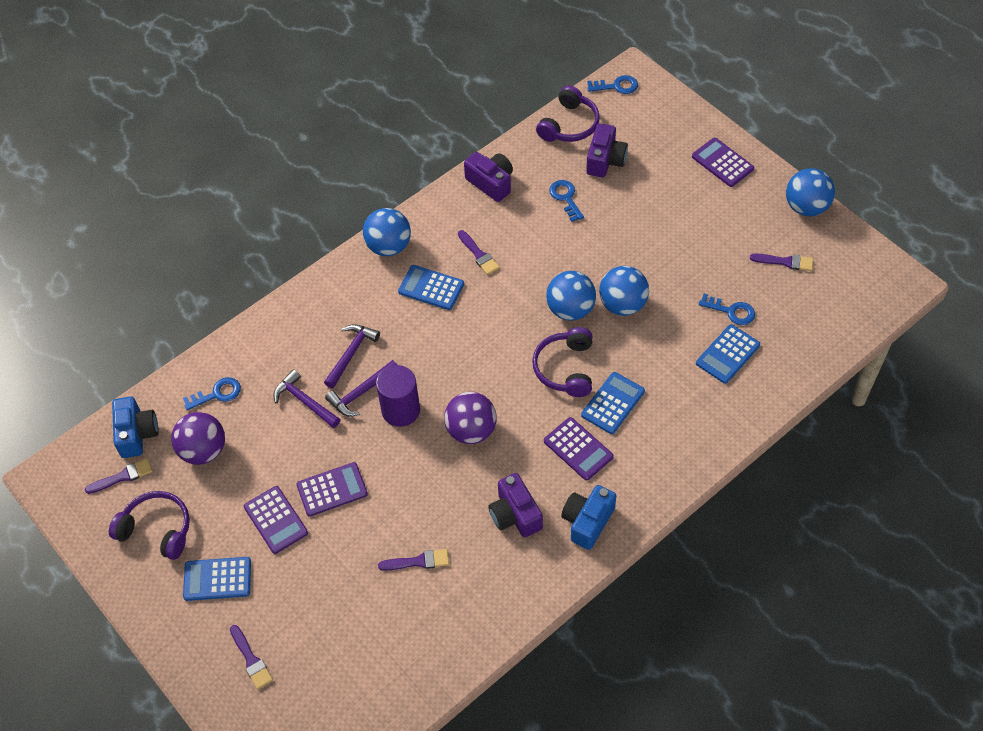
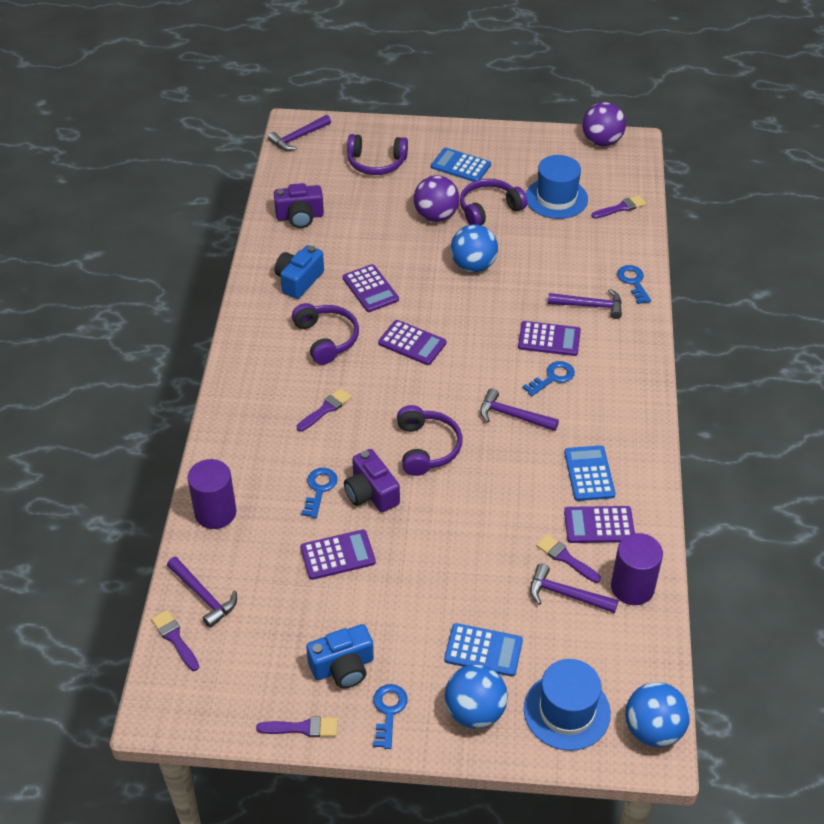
blue ball: 4 -> 3
blue calculator: 4 -> 3
blue hat: 0 -> 2
purple calculator: 4 -> 5
purple camera: 3 -> 2
purple cylinder: 1 -> 2
purple hammer: 3 -> 5
purple headphones: 3 -> 4

